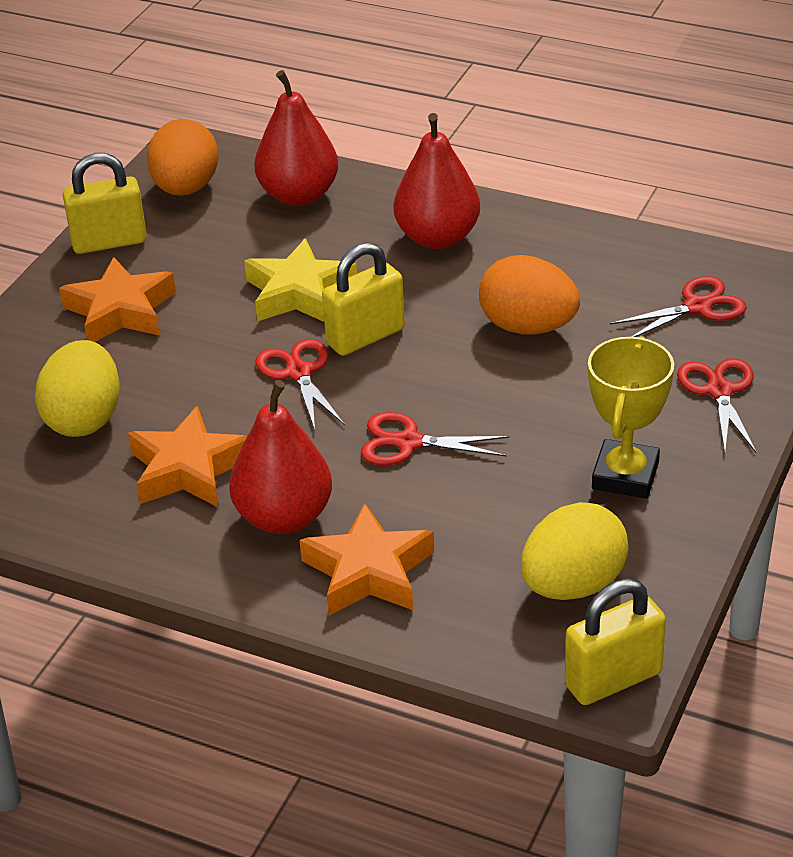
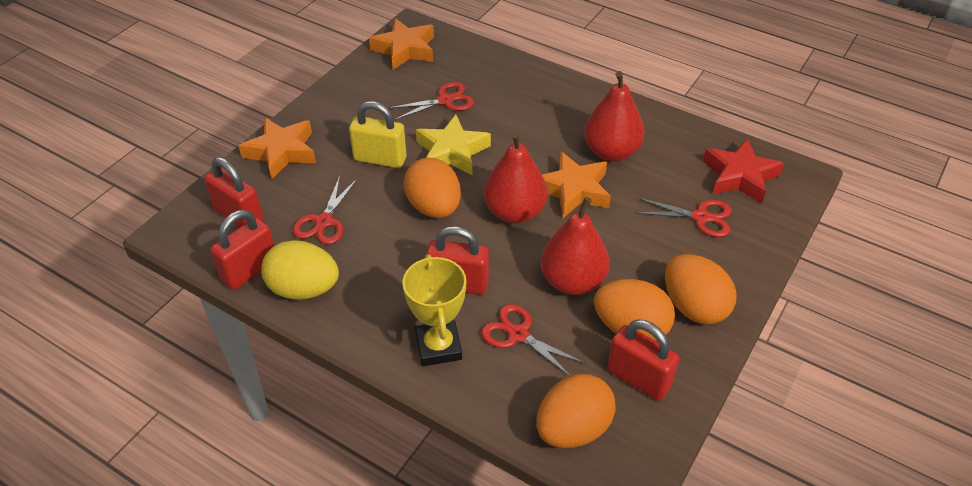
orange egg: 2 -> 4
red padlock: 0 -> 4
red star: 0 -> 1
yellow egg: 2 -> 1
yellow padlock: 3 -> 1

